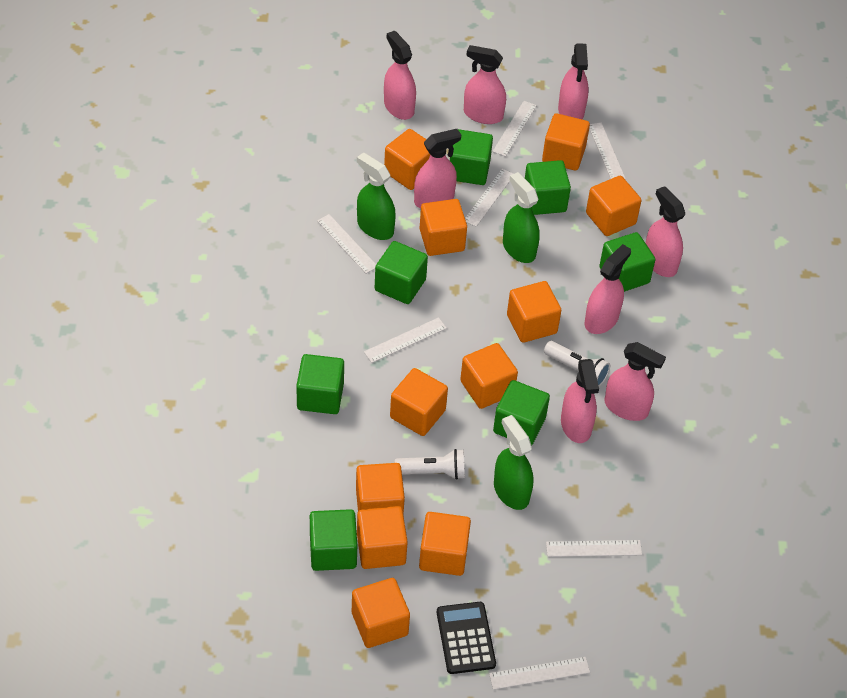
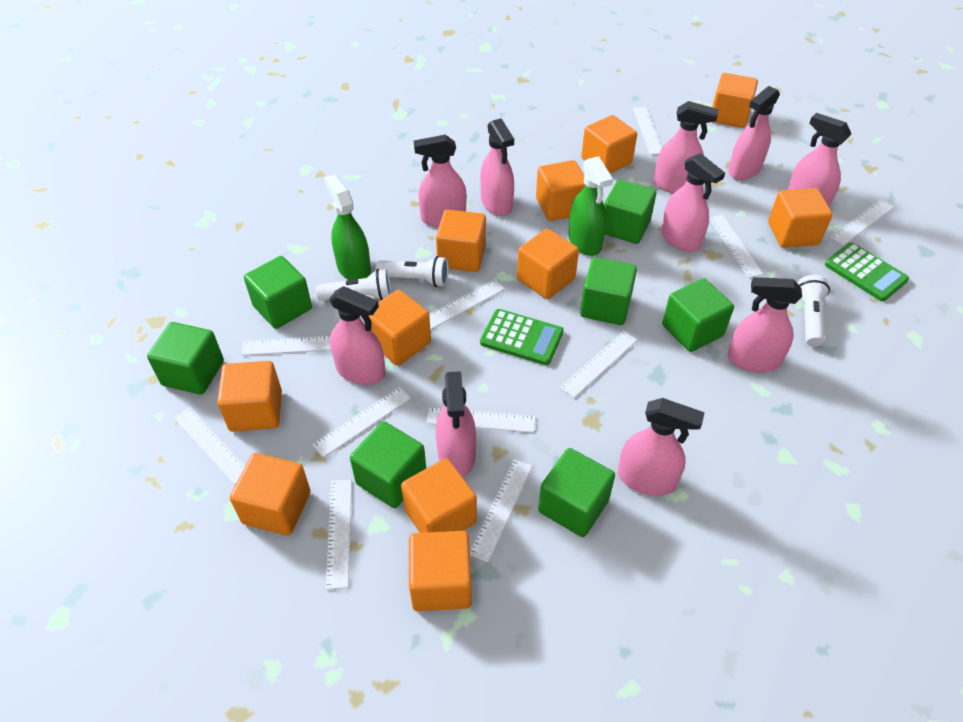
black calculator: 1 -> 0
green calculator: 0 -> 2
green spray bottle: 3 -> 2
pink spray bottle: 8 -> 10
white flashlight: 2 -> 3
white ruler: 7 -> 11

